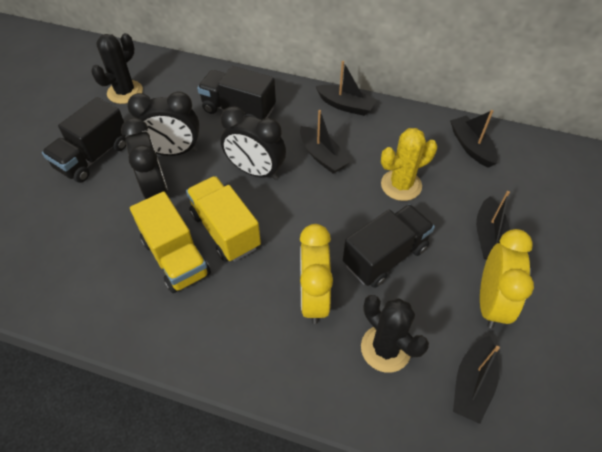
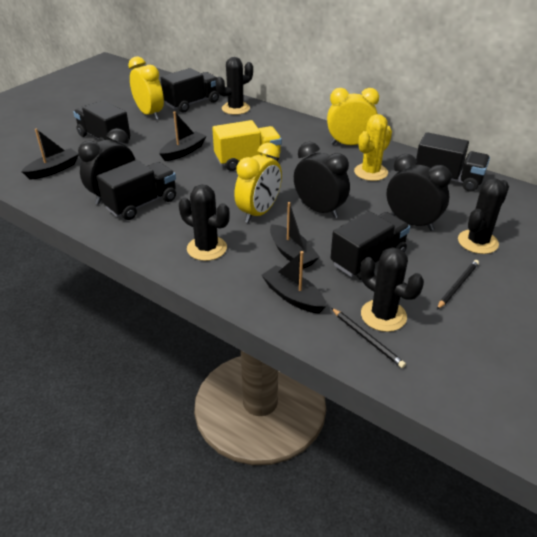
black boat: 5 -> 4
black cactus: 2 -> 4
black pencil: 0 -> 2
black truck: 3 -> 5
yellow clock: 2 -> 3
yellow truck: 2 -> 1

